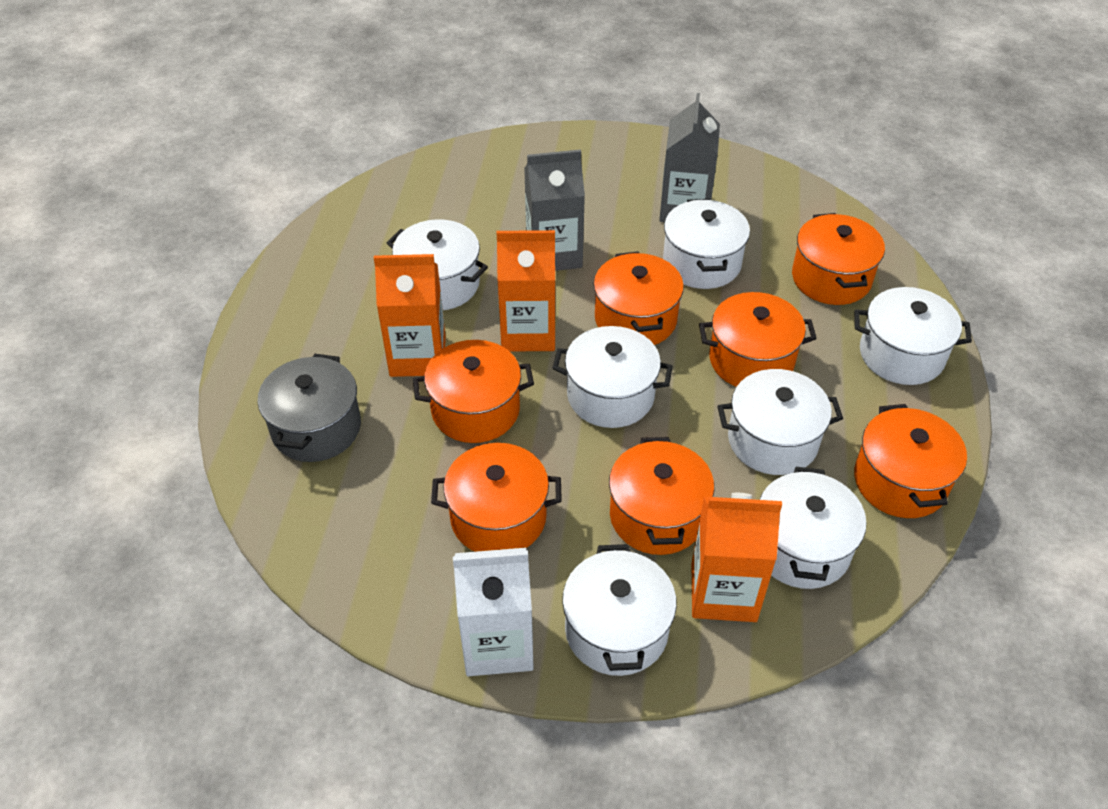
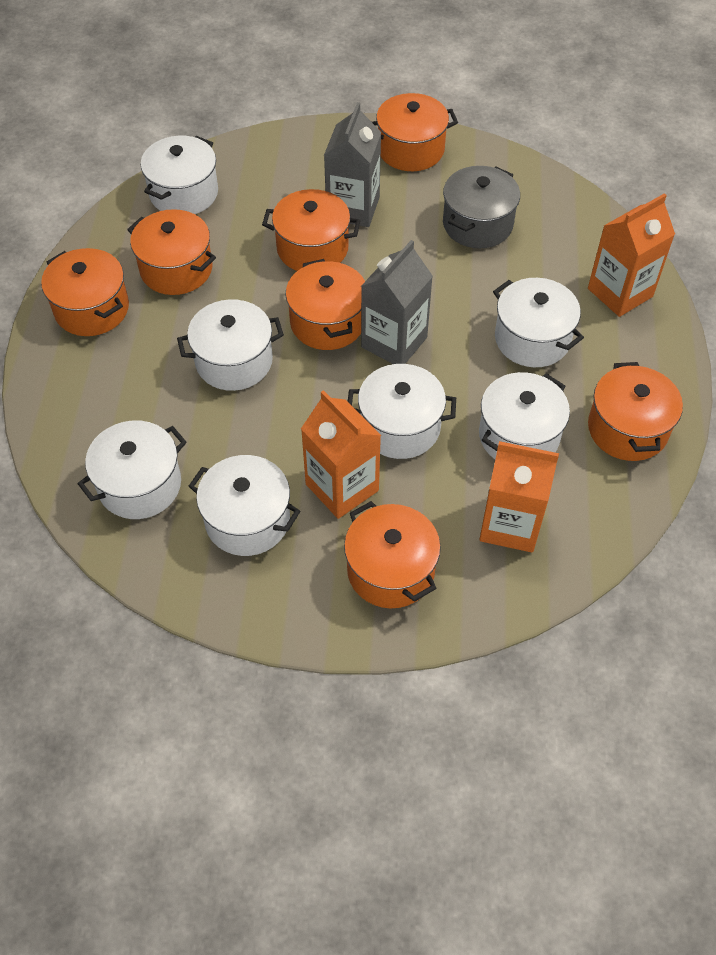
white carton: 1 -> 0

